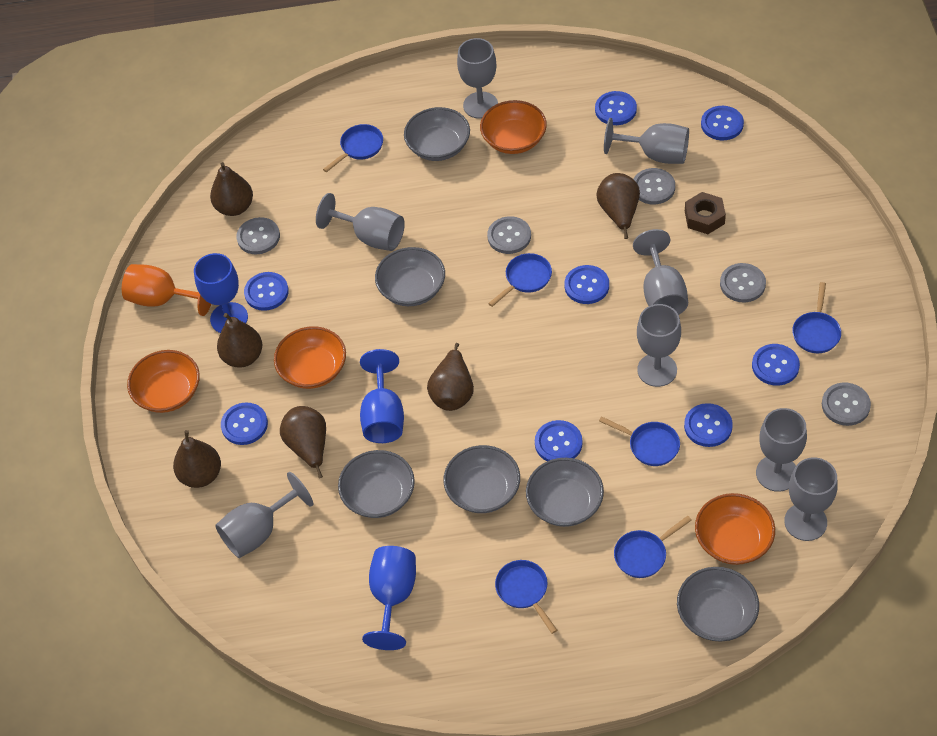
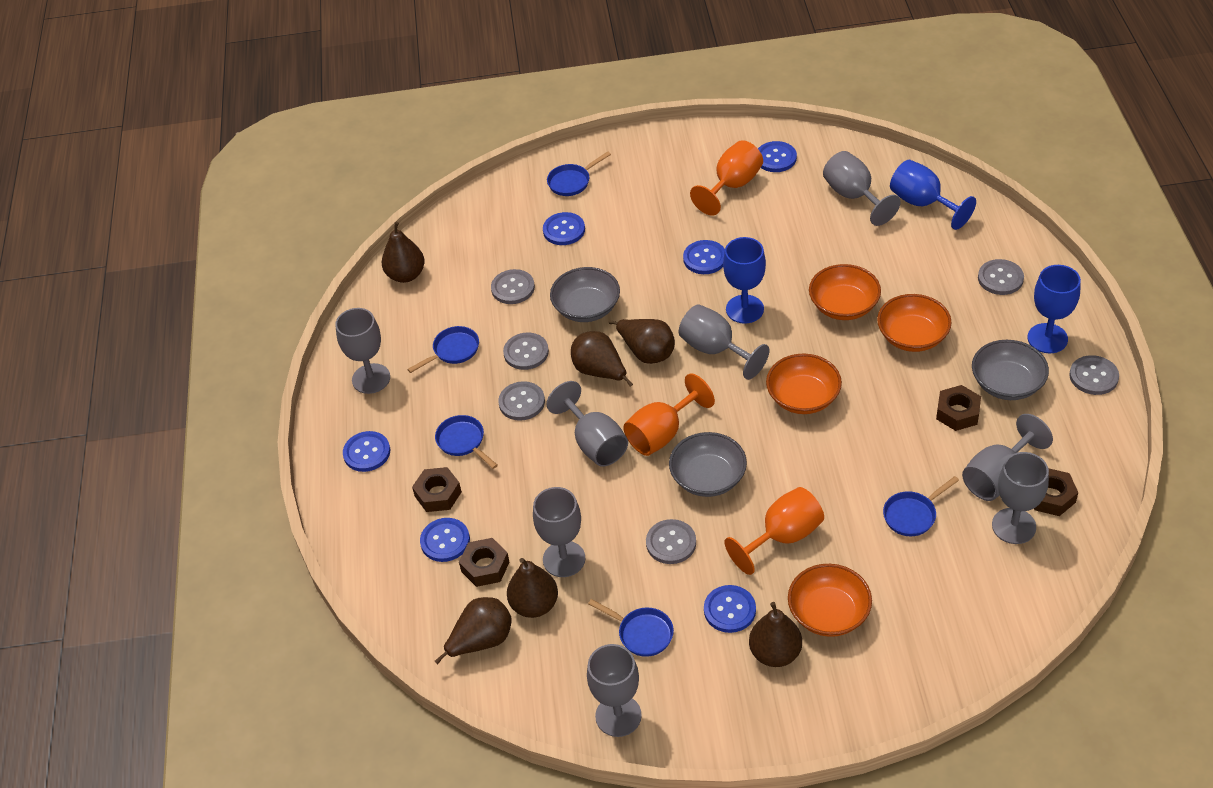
blue button: 8 -> 6
blue pan: 6 -> 5
brown nut: 1 -> 4
grey bowl: 6 -> 3
grey button: 5 -> 6
orange goblet: 1 -> 3

